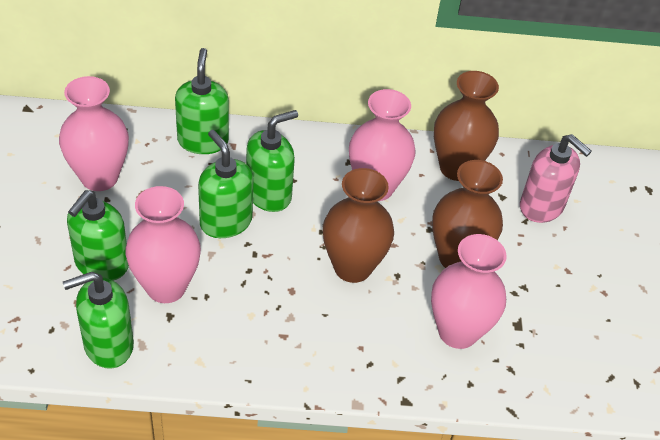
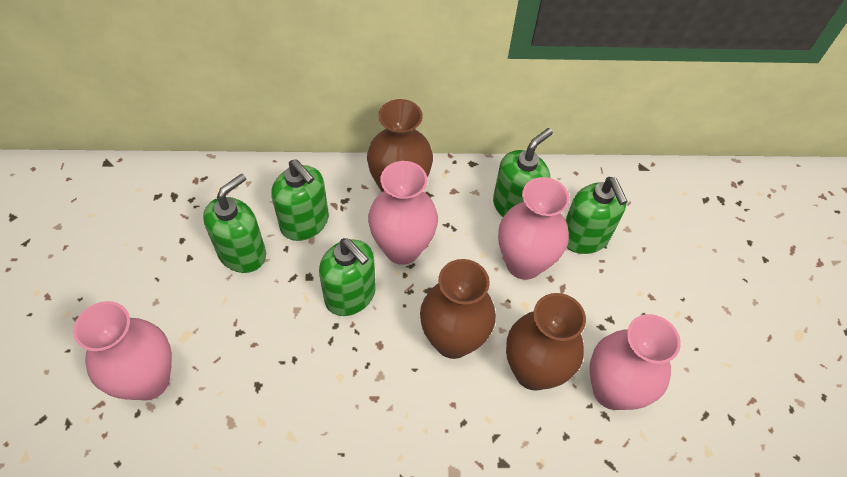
pink soap dispenser: 1 -> 0

